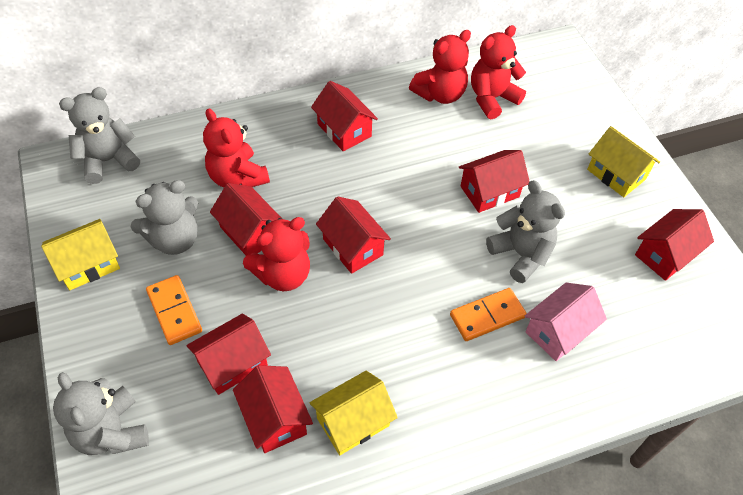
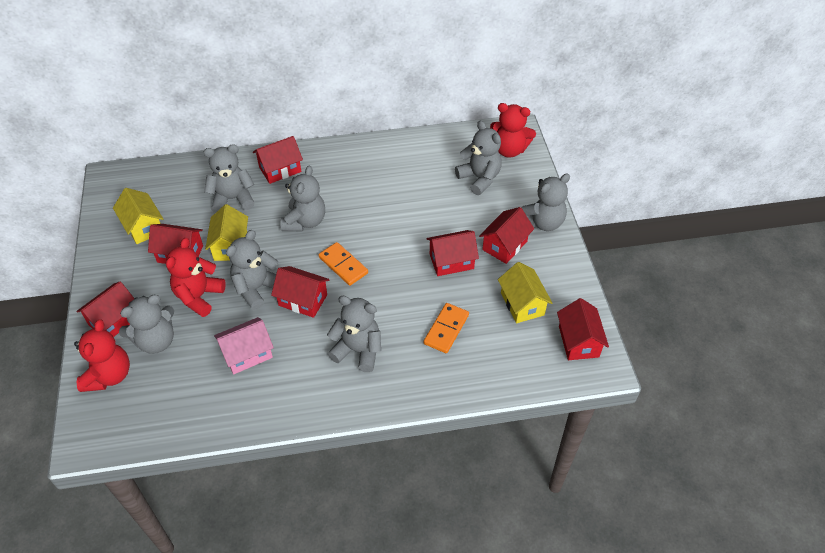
grey teddy bear: 4 -> 7
red teddy bear: 4 -> 3

